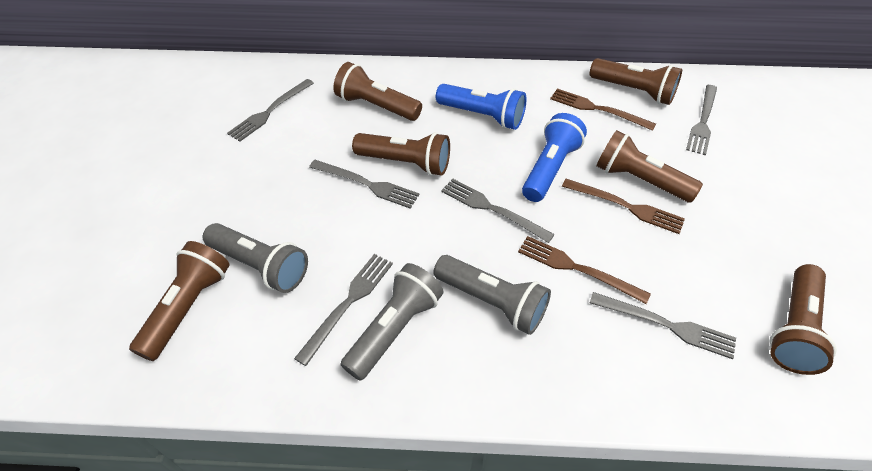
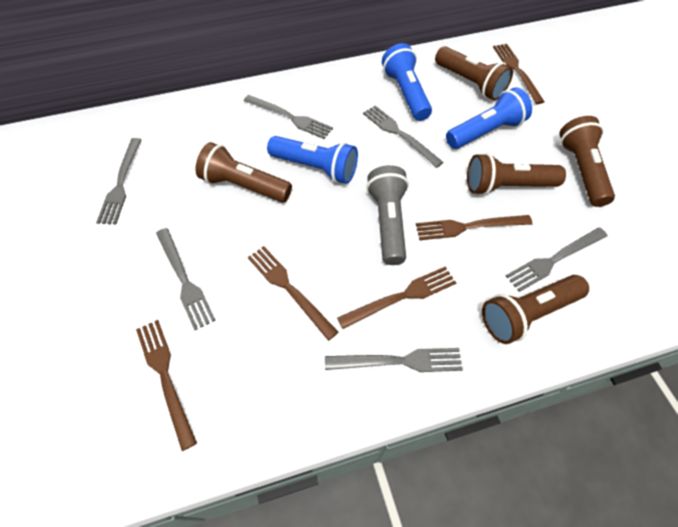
blue flashlight: 2 -> 3
brown flashlight: 6 -> 5
brown fork: 3 -> 5
grey flashlight: 3 -> 1

